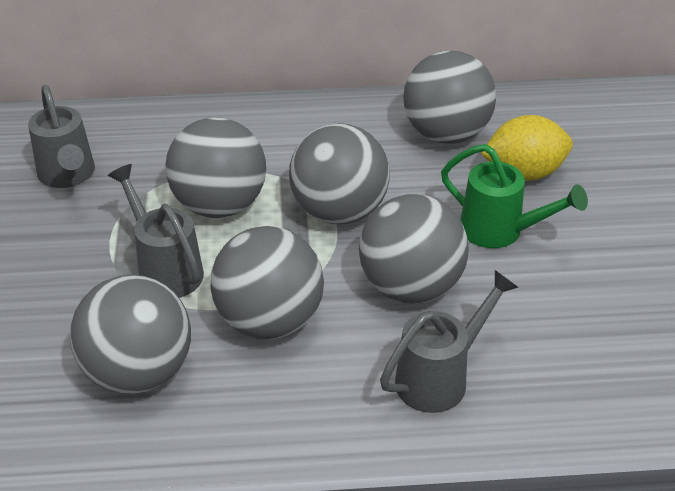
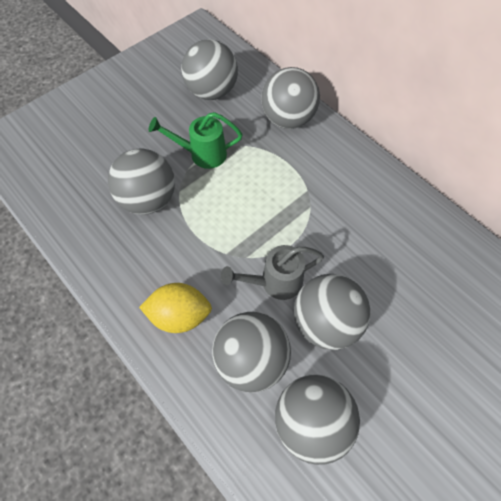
grey watering can: 3 -> 1

